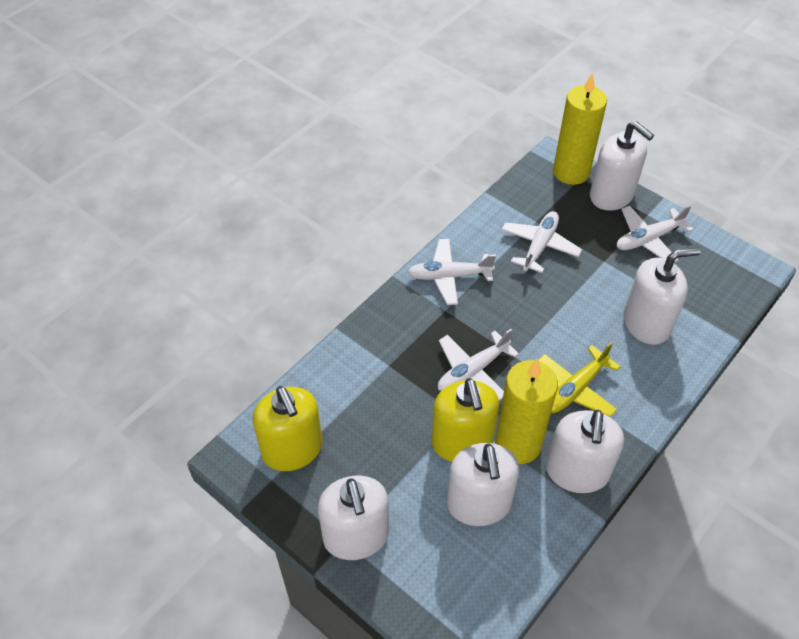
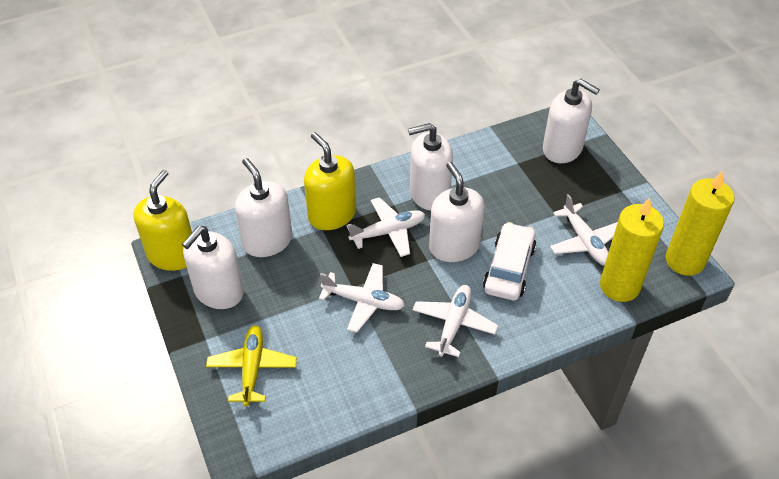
white car: 0 -> 1

